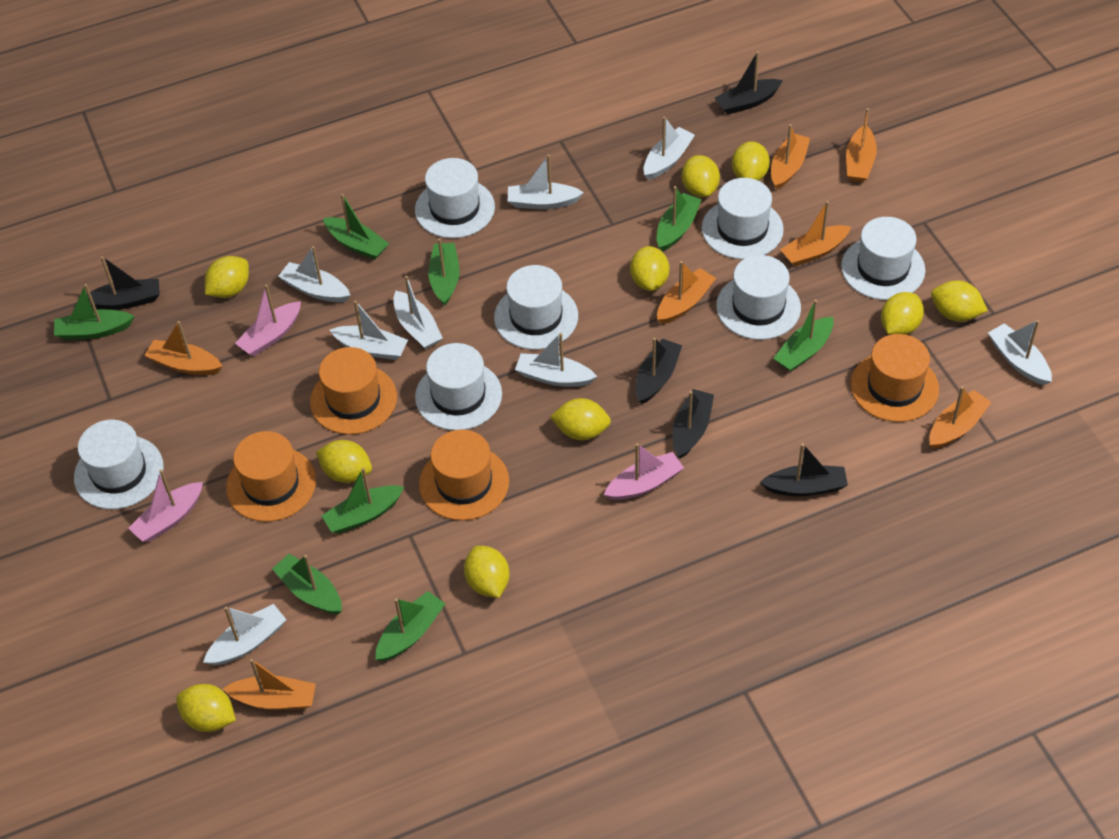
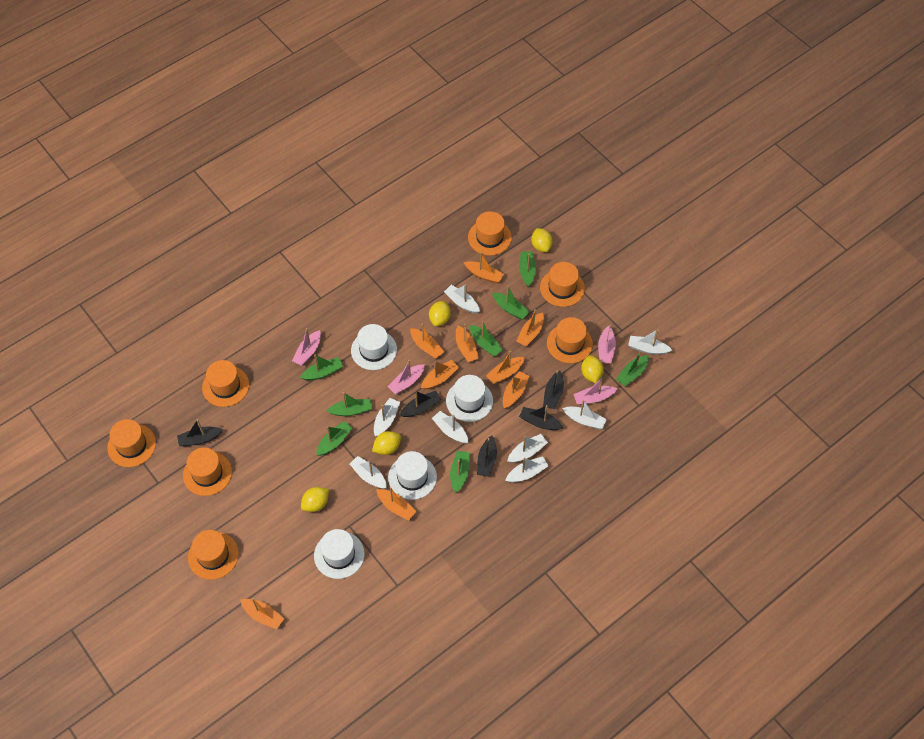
orange boat: 7 -> 9
orange hat: 4 -> 7
pink boat: 3 -> 4
white hat: 7 -> 4
yellow lemon: 10 -> 5

